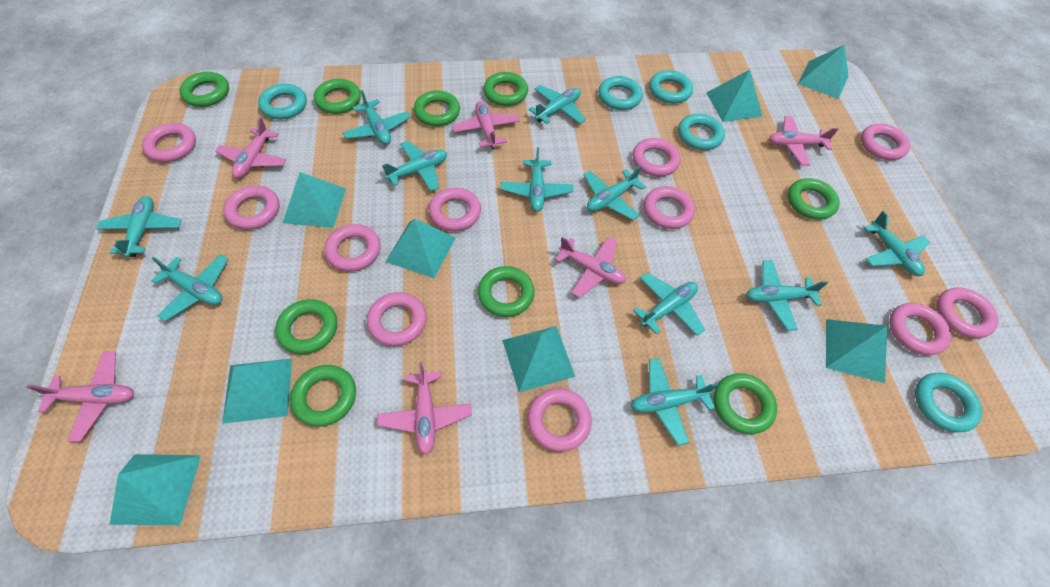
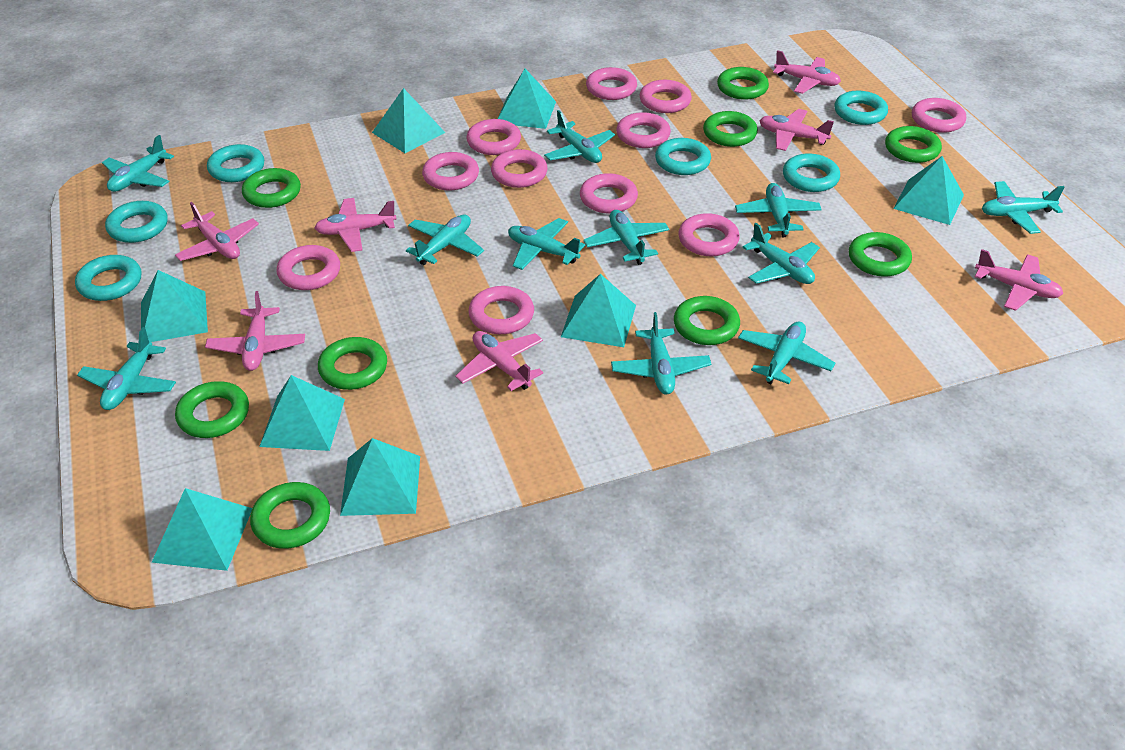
pink plane: 6 -> 7
turquoise ring: 5 -> 6

